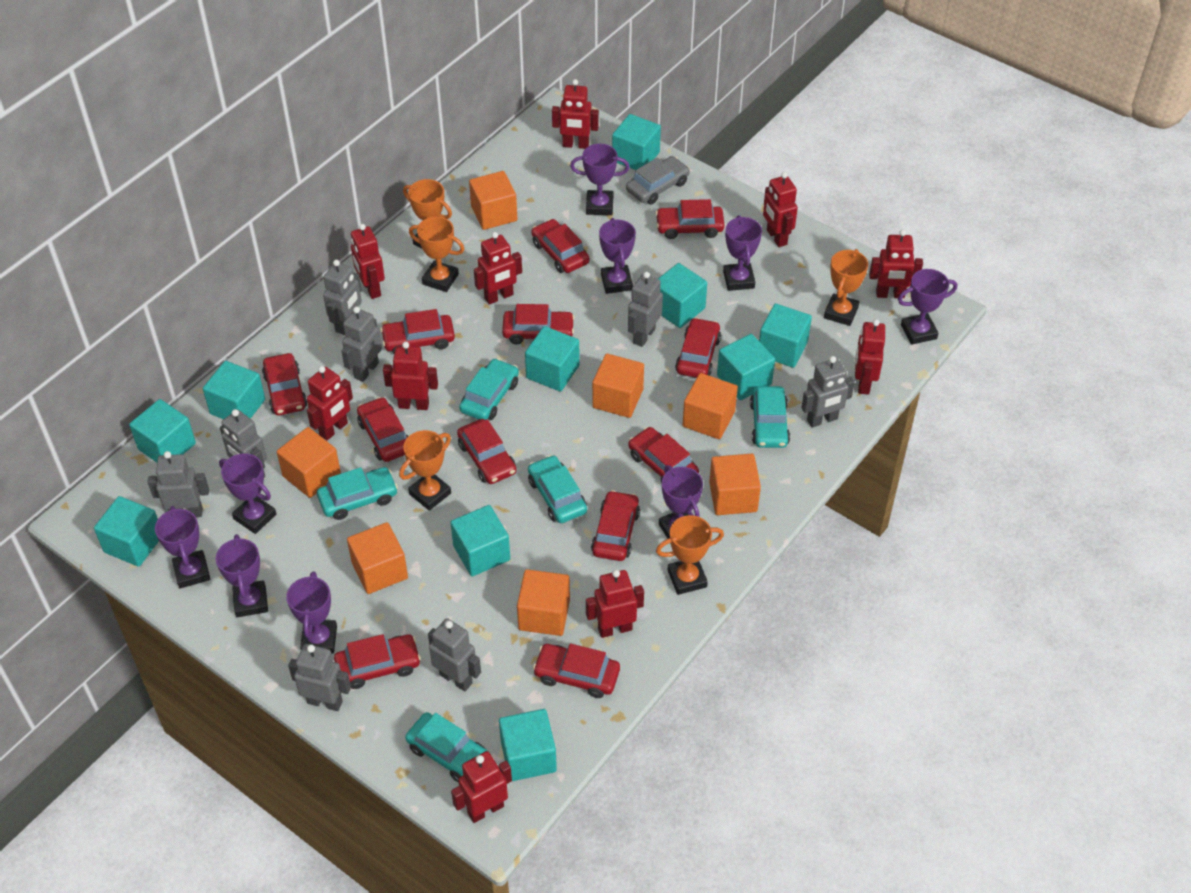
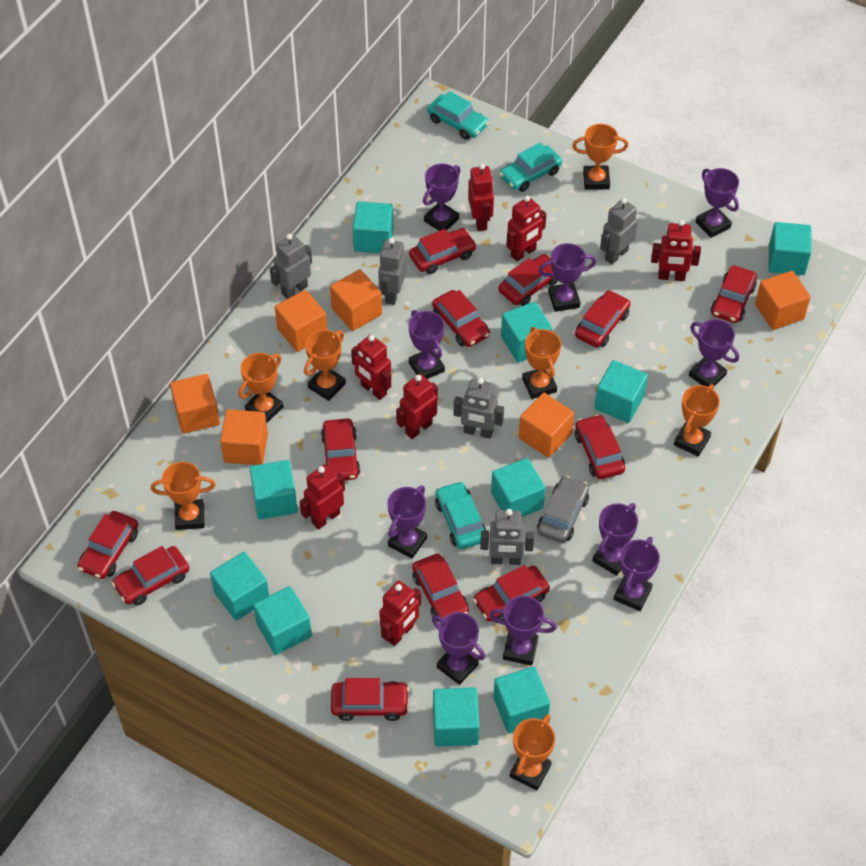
grey robot: 8 -> 5
orange cube: 7 -> 6
orange trophy: 5 -> 7
purple trophy: 9 -> 10
red robot: 10 -> 7
turquoise car: 5 -> 3

